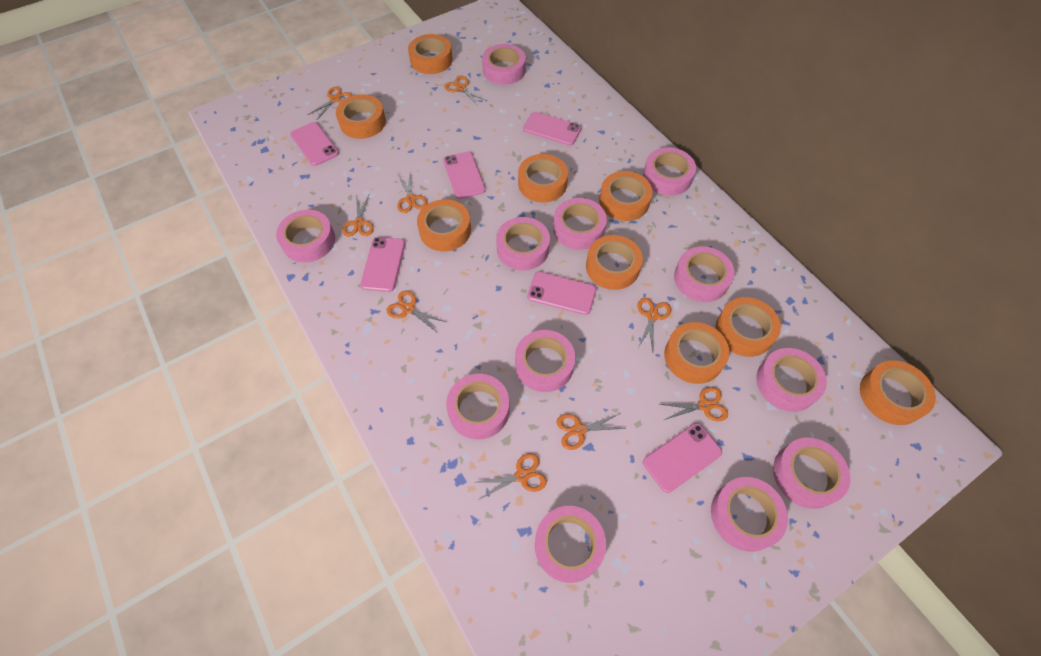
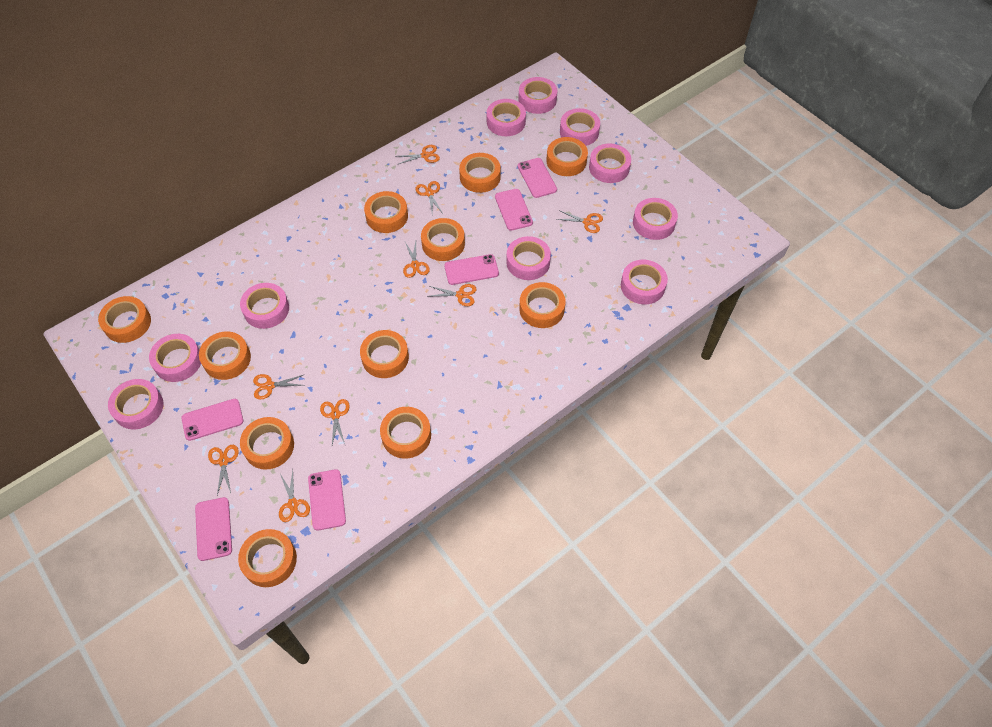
orange tape: 9 -> 11
pink tape: 12 -> 10

